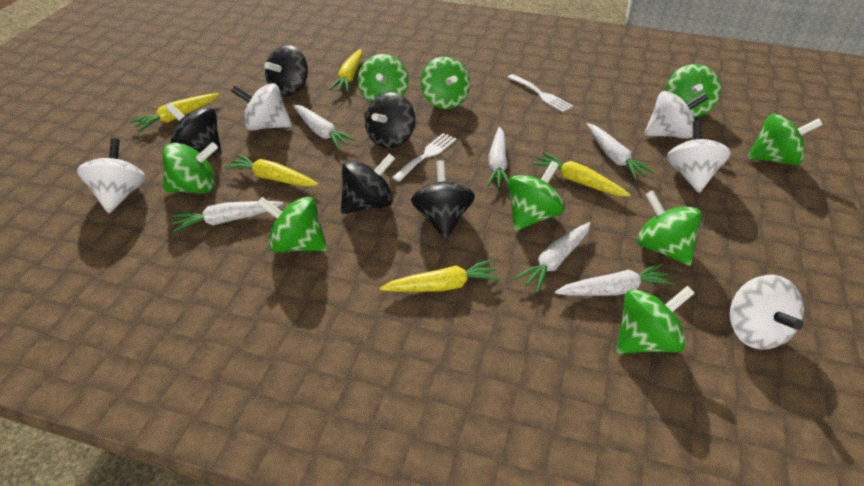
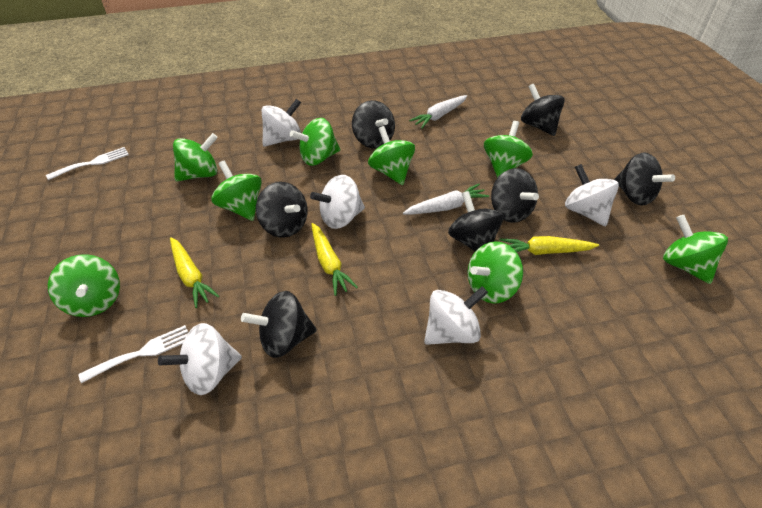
black spinning top: 5 -> 7
green spinning top: 9 -> 8
white carrot: 6 -> 2
yellow carrot: 5 -> 3

